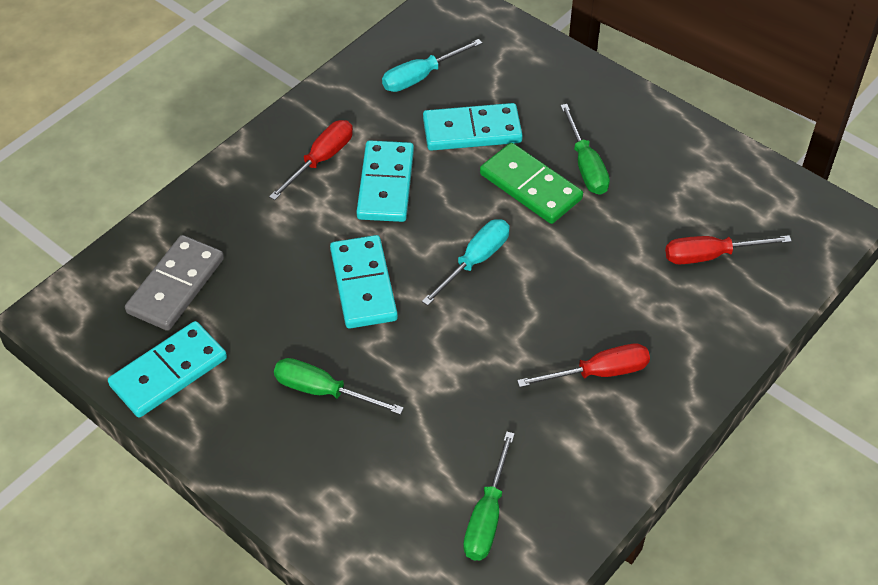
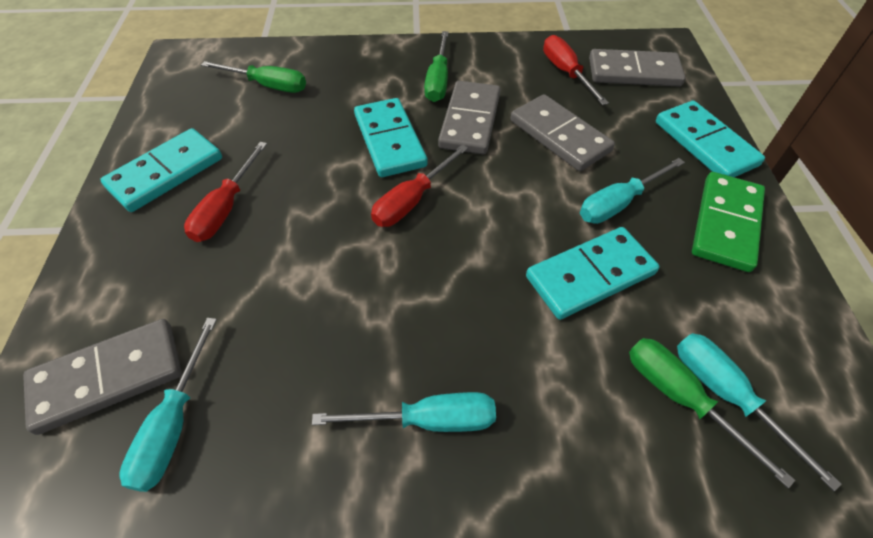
grey domino: 1 -> 4
turquoise screwdriver: 2 -> 4

